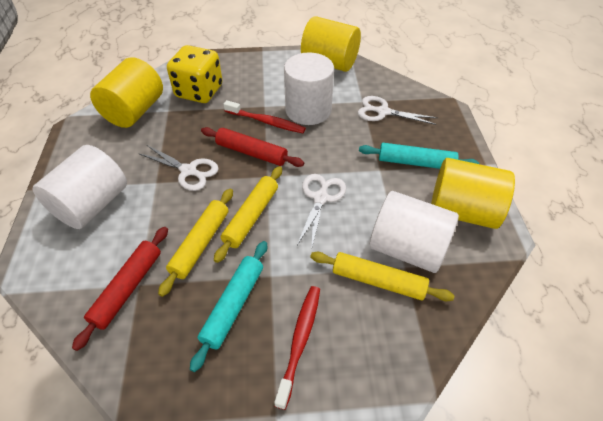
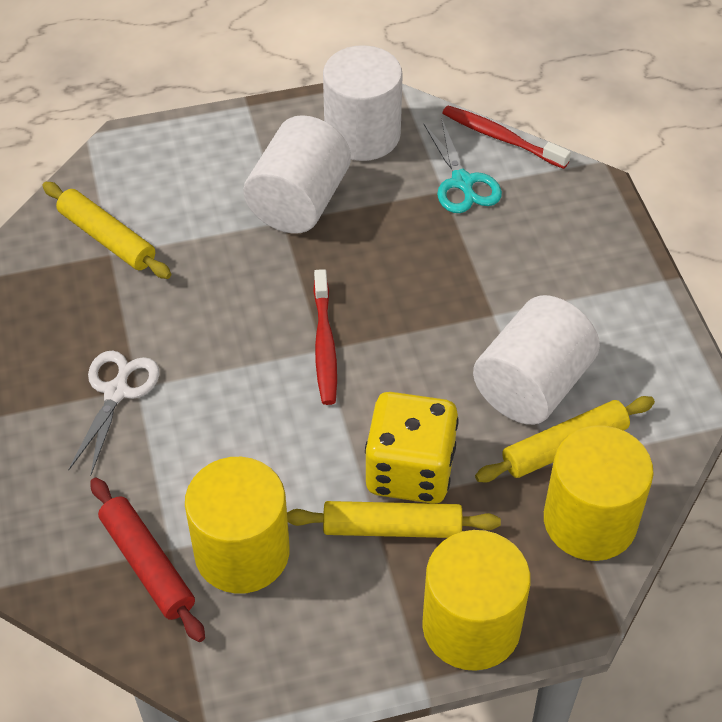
red rolling pin: 2 -> 1
turquoise rolling pin: 2 -> 0
turquoise scissors: 0 -> 1
white scissors: 3 -> 1

